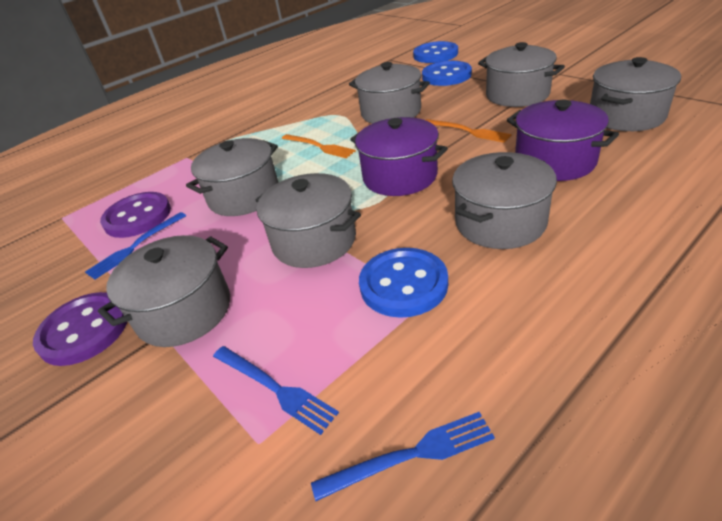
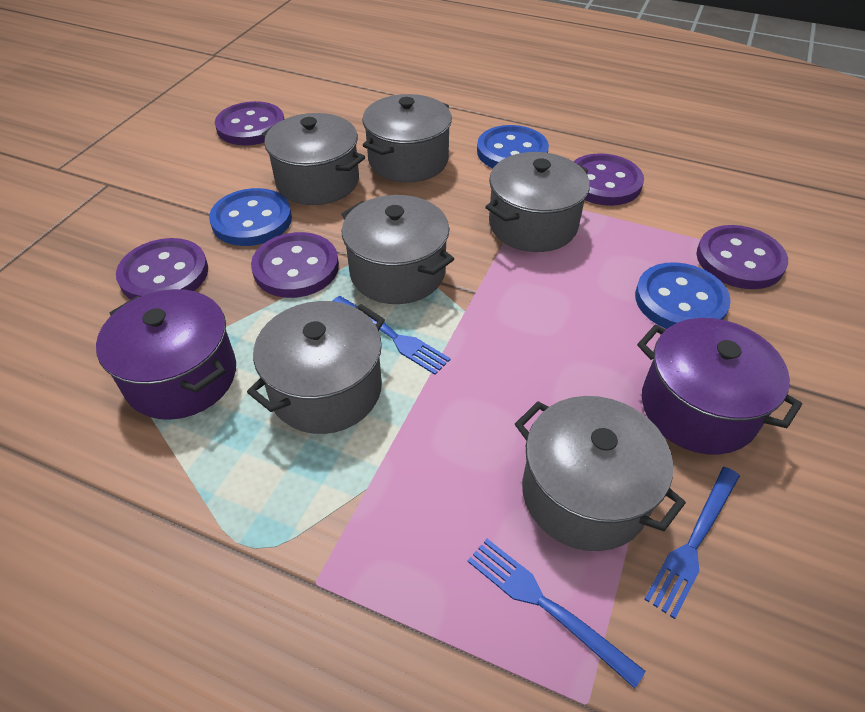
grey pot: 7 -> 6
orange fork: 2 -> 0
purple button: 2 -> 5

